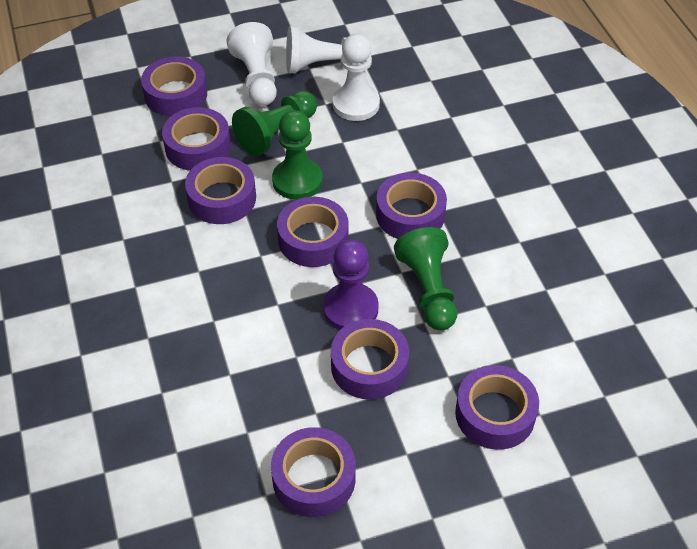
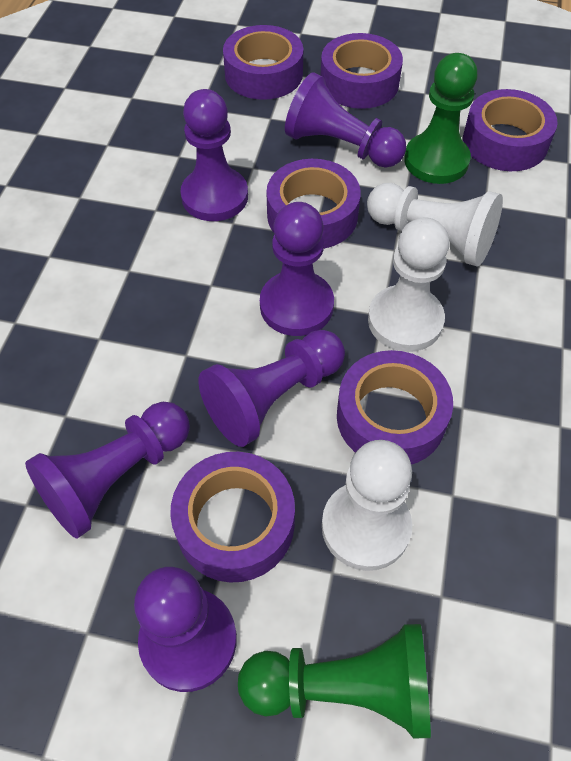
green pawn: 3 -> 2
purple pawn: 1 -> 6
purple tape: 8 -> 6

